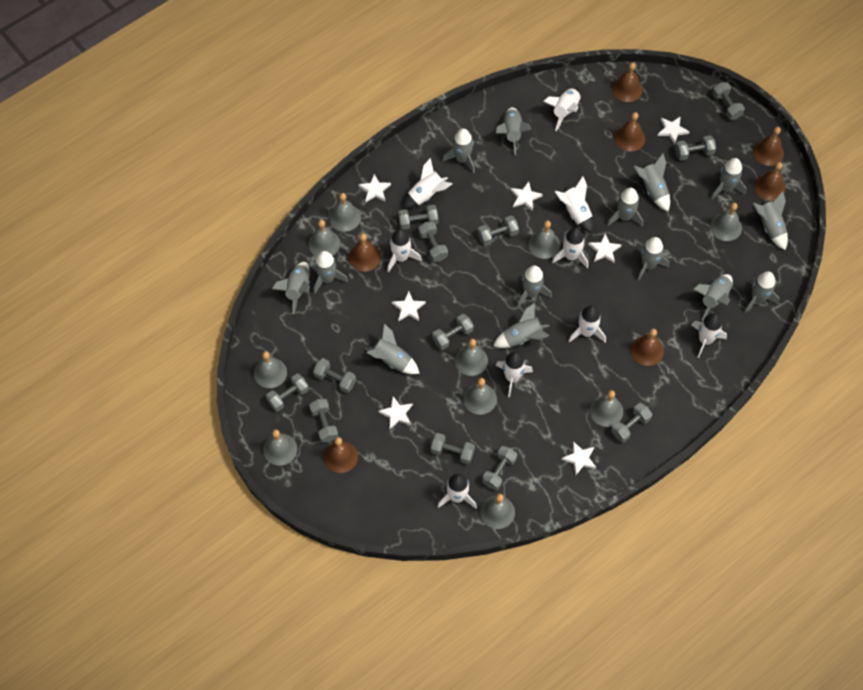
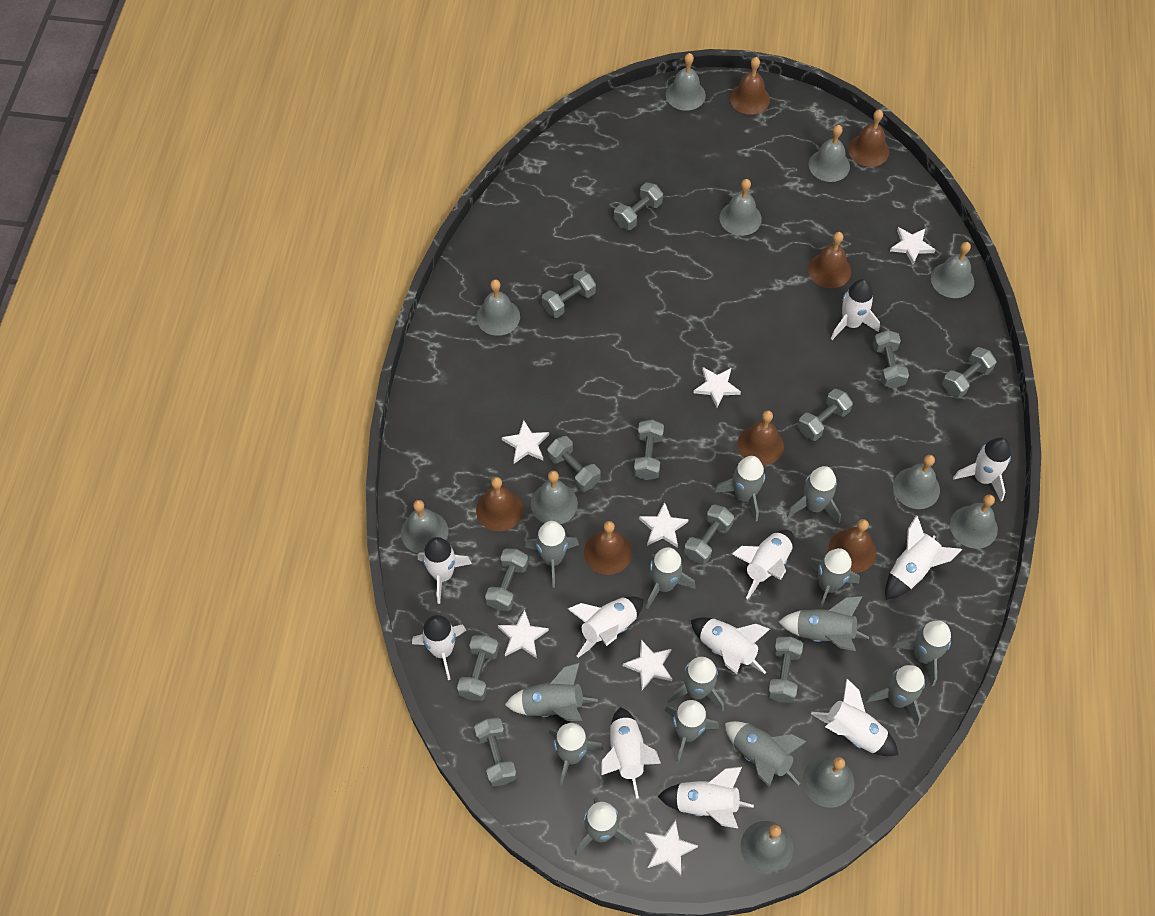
grey bell: 10 -> 11
white rocket: 9 -> 11

